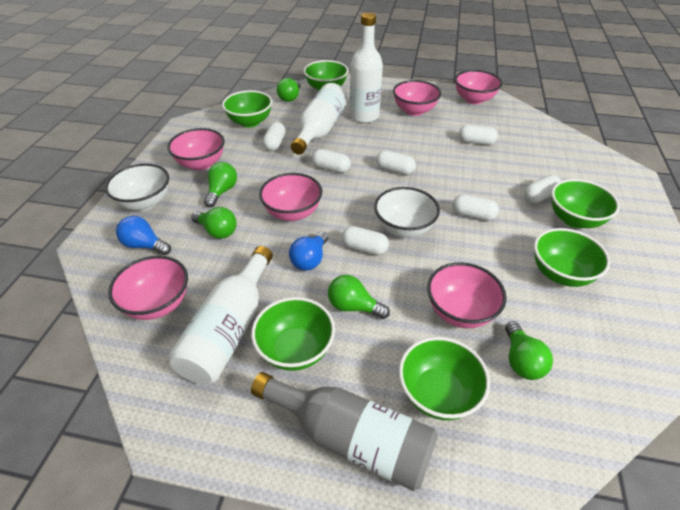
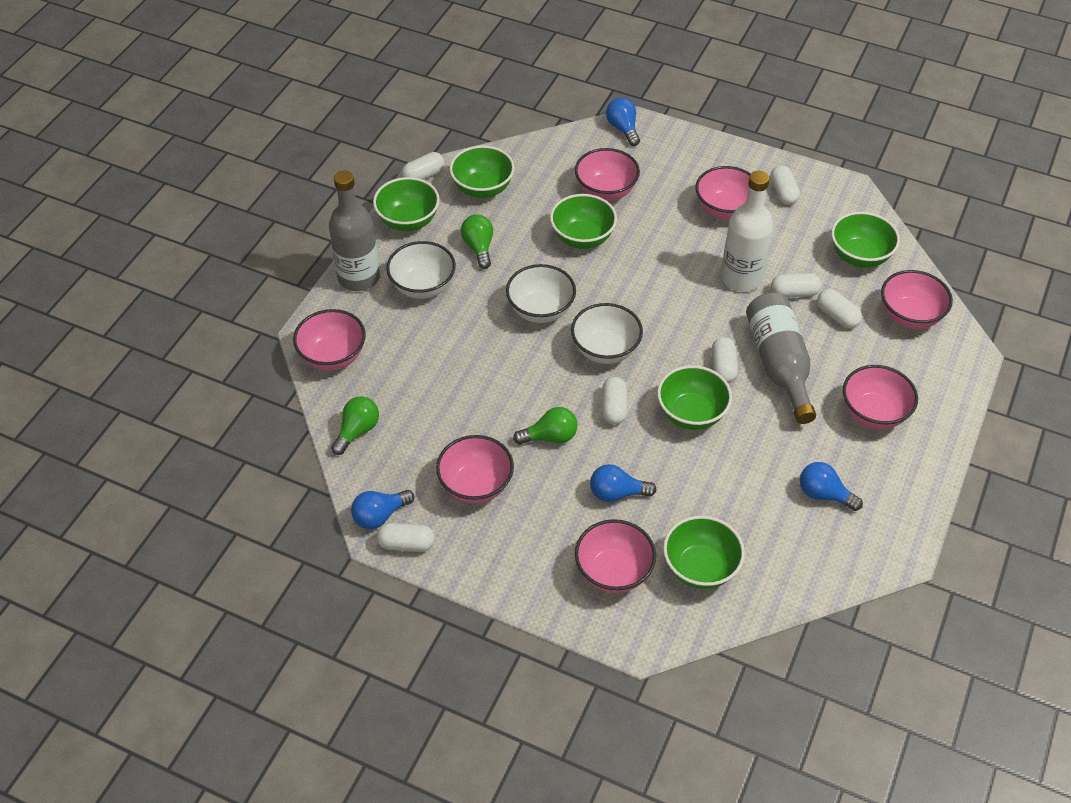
blue light bulb: 2 -> 4
green light bulb: 5 -> 3
grey bottle: 1 -> 2
pink bowl: 6 -> 7
white bottle: 3 -> 1
white bowl: 2 -> 3

